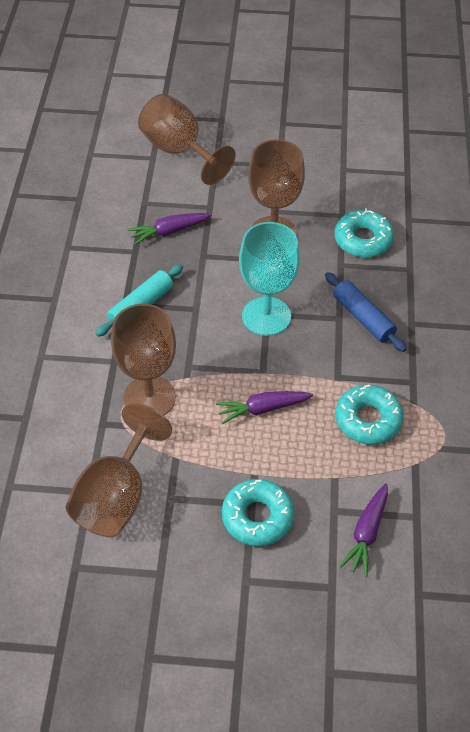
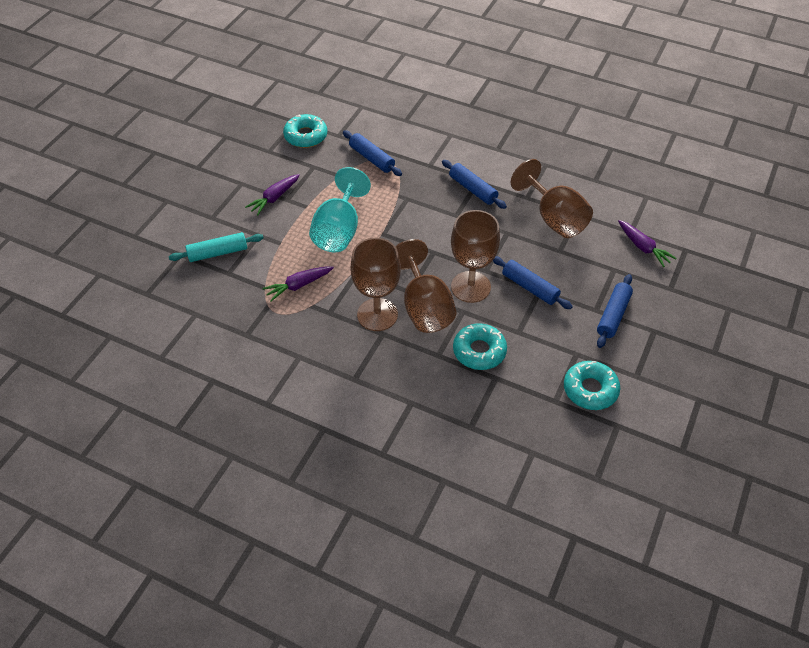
blue rolling pin: 1 -> 4

